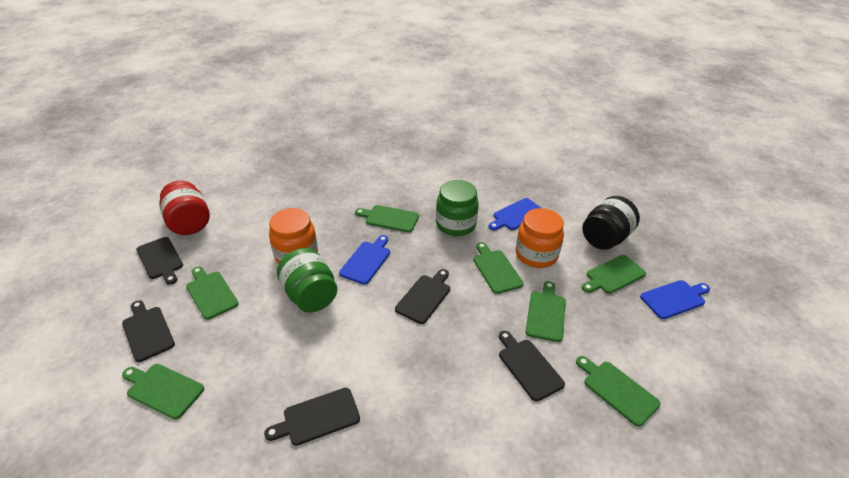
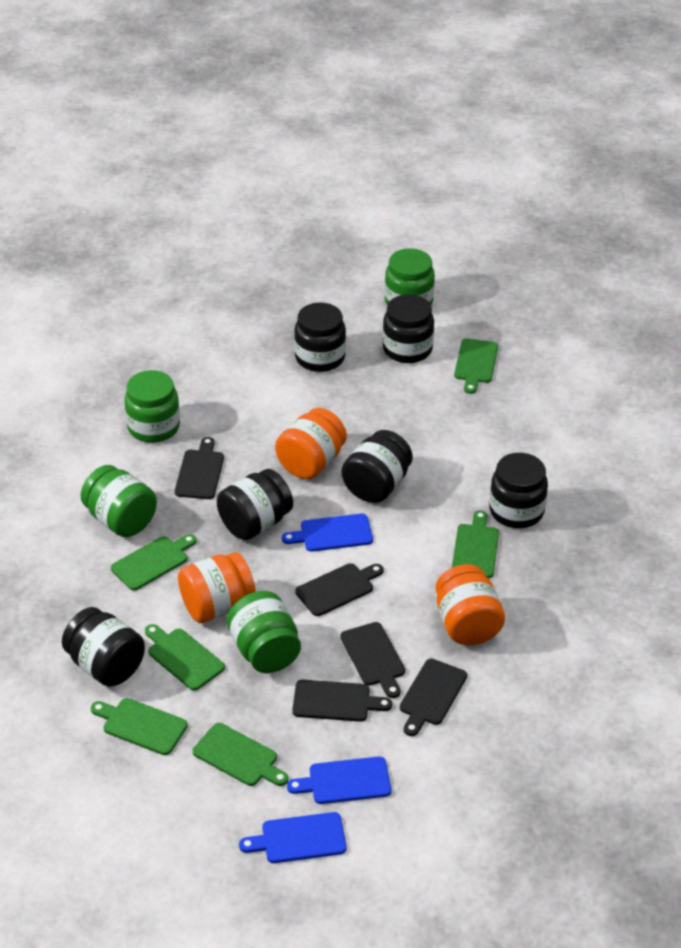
black jar: 1 -> 6
green cutting board: 7 -> 6
green jar: 2 -> 4
orange jar: 2 -> 3
red jar: 1 -> 0

